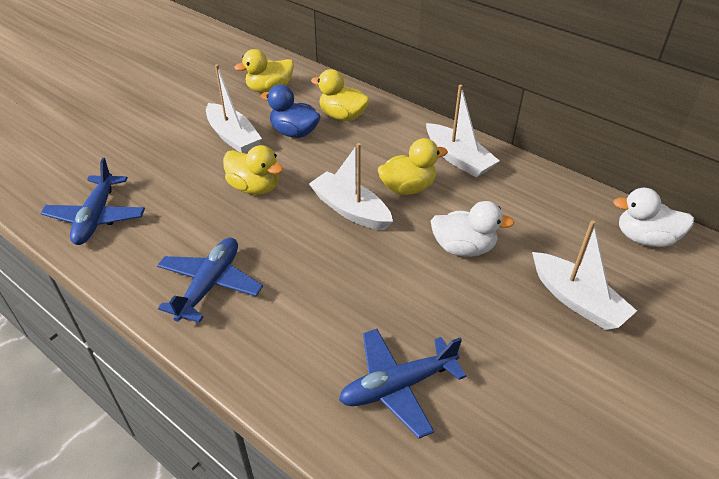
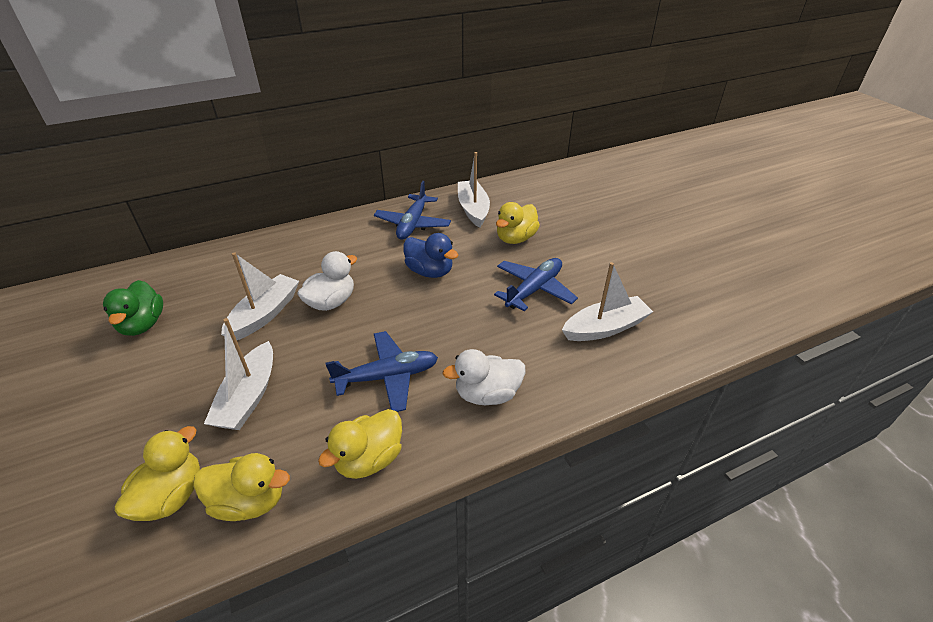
green duck: 0 -> 1

